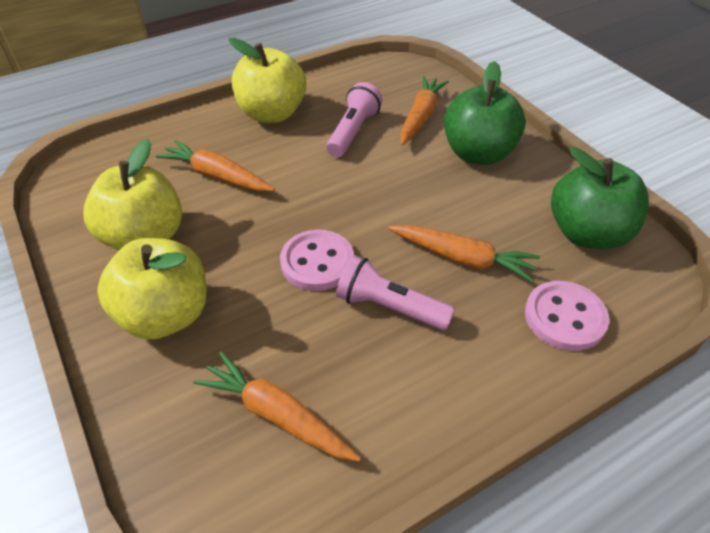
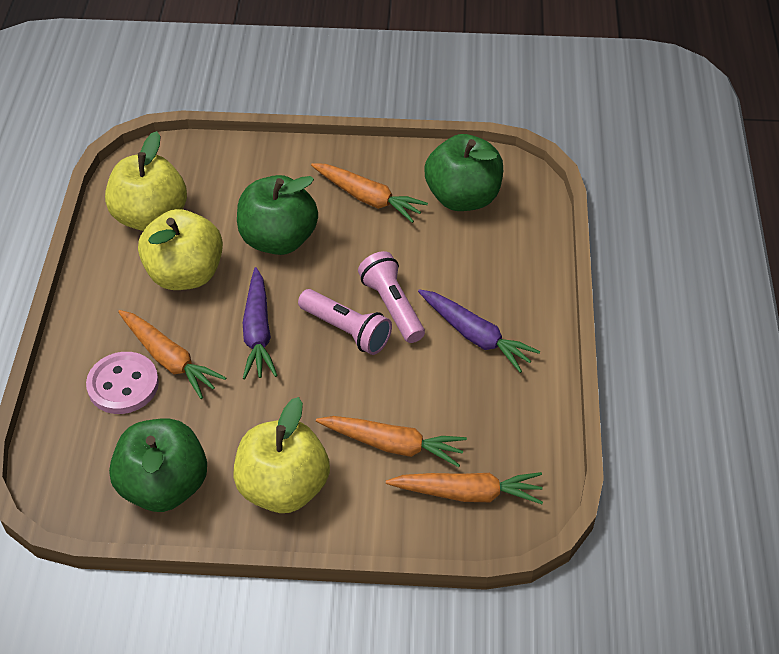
green apple: 2 -> 3
pink button: 2 -> 1
purple carrot: 0 -> 2

